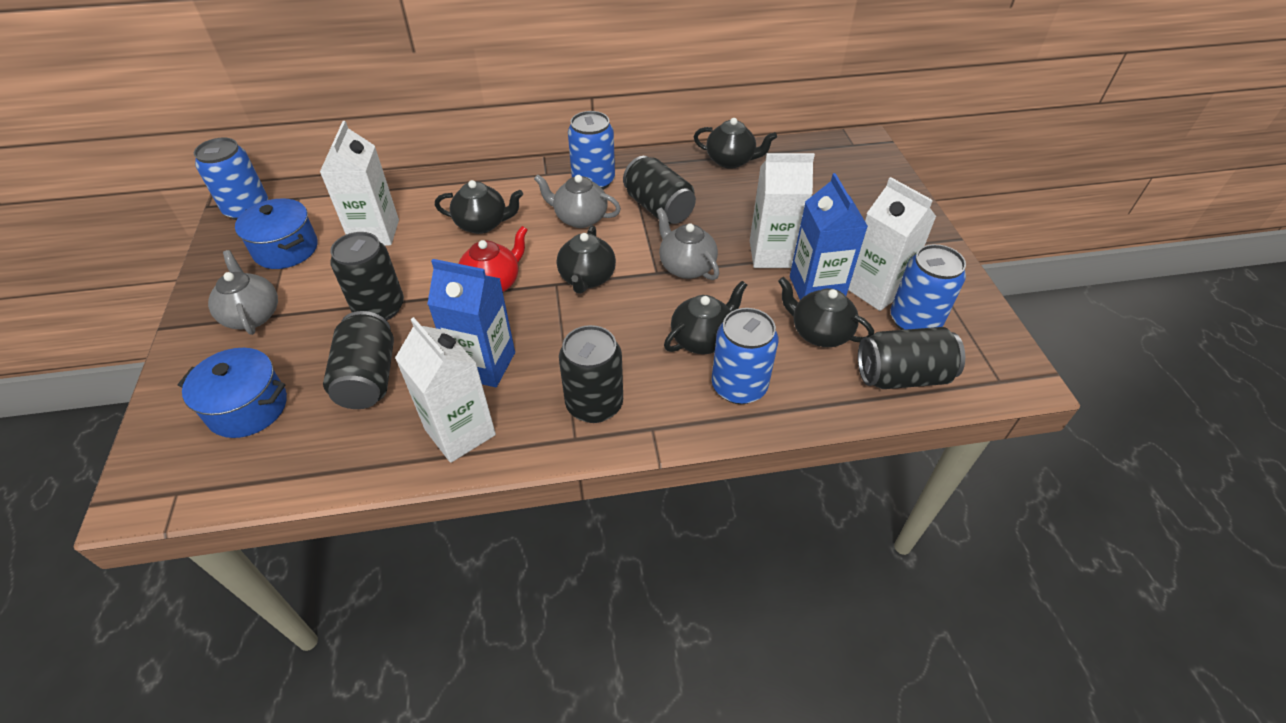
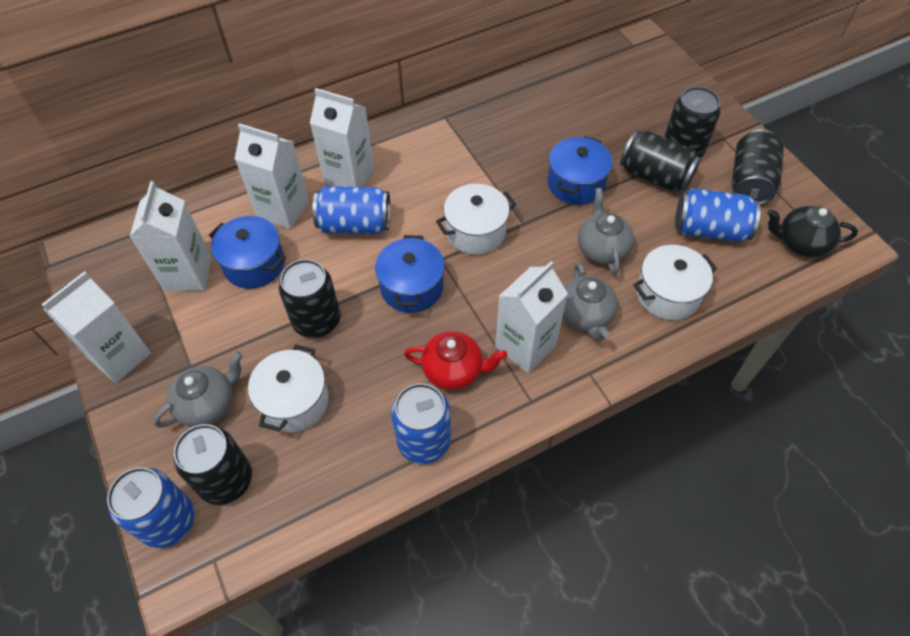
black teapot: 5 -> 1
blue carton: 2 -> 0
blue pot: 2 -> 3
white carton: 4 -> 5
white pot: 0 -> 3

